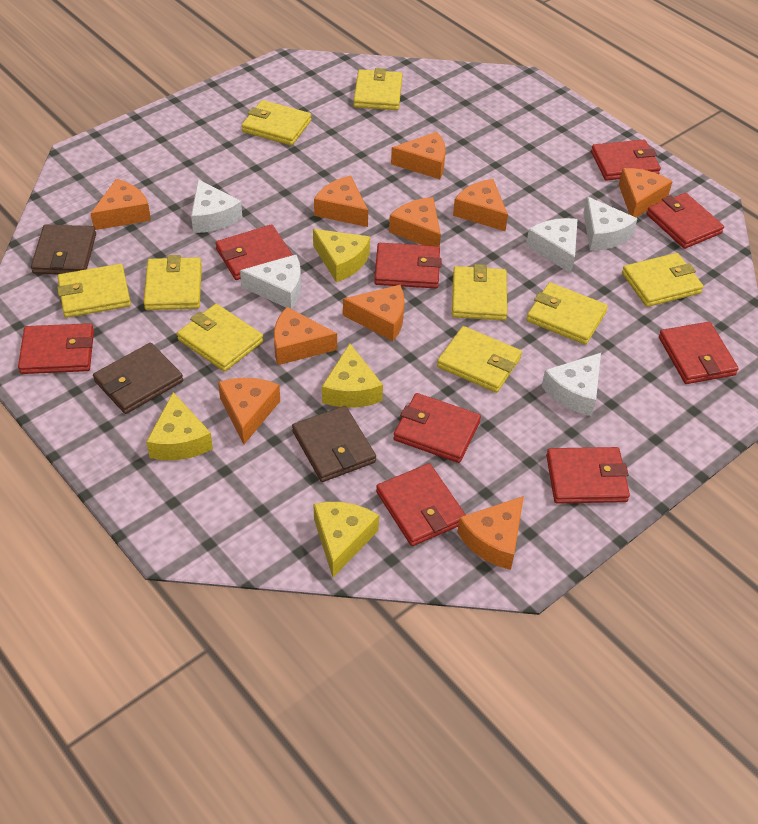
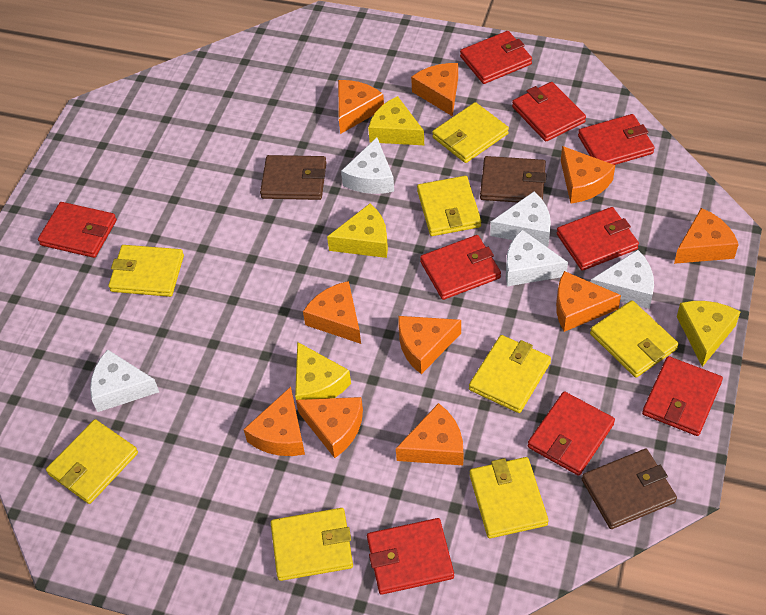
yellow wallet: 9 -> 8

